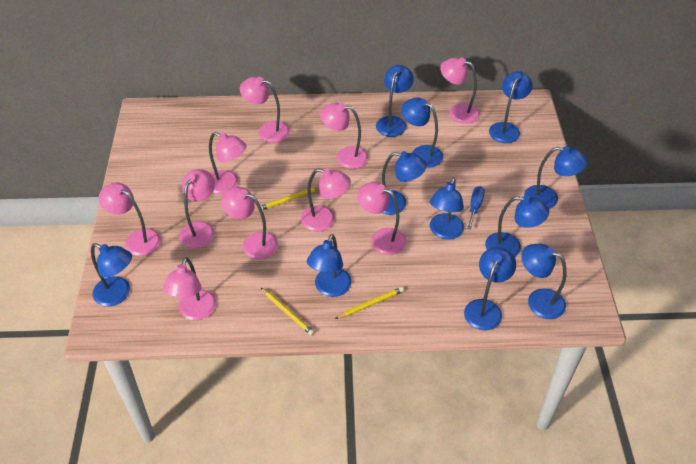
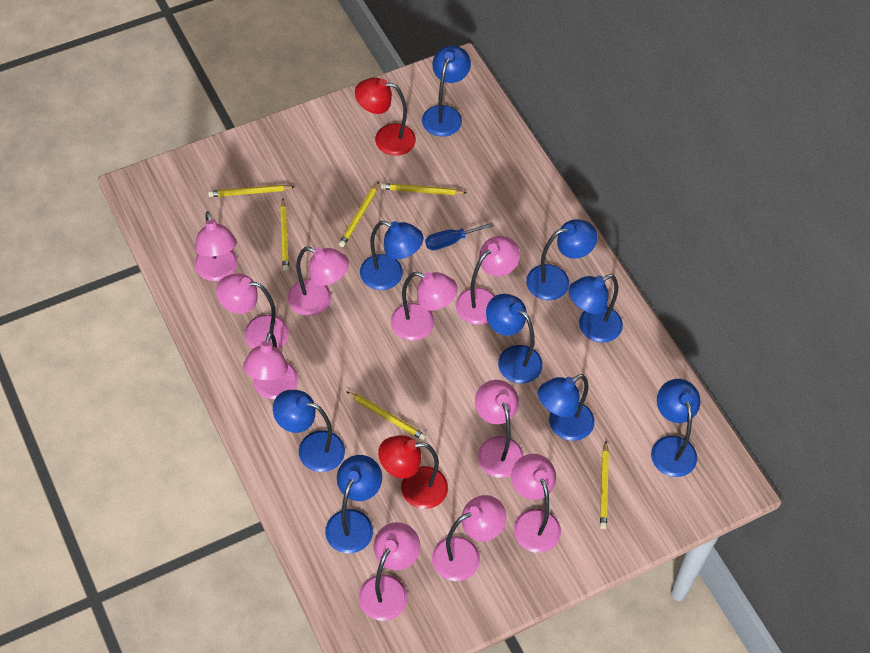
blue lamp: 11 -> 9
red lamp: 0 -> 2
yellow pencil: 3 -> 6

